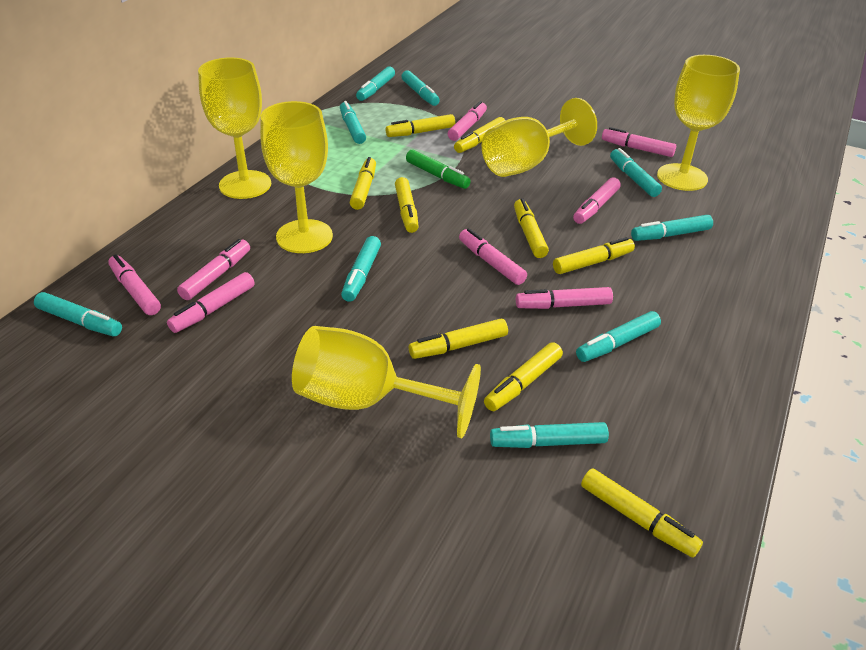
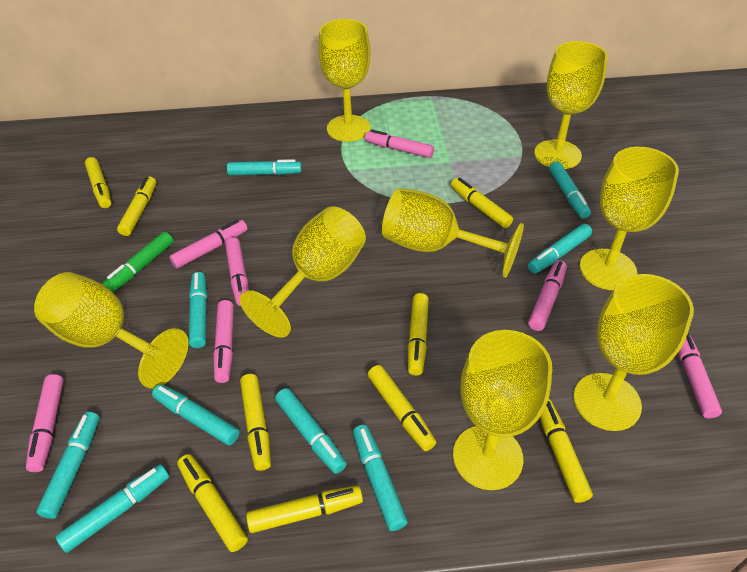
pink marker: 8 -> 7
yellow goblet: 5 -> 8

